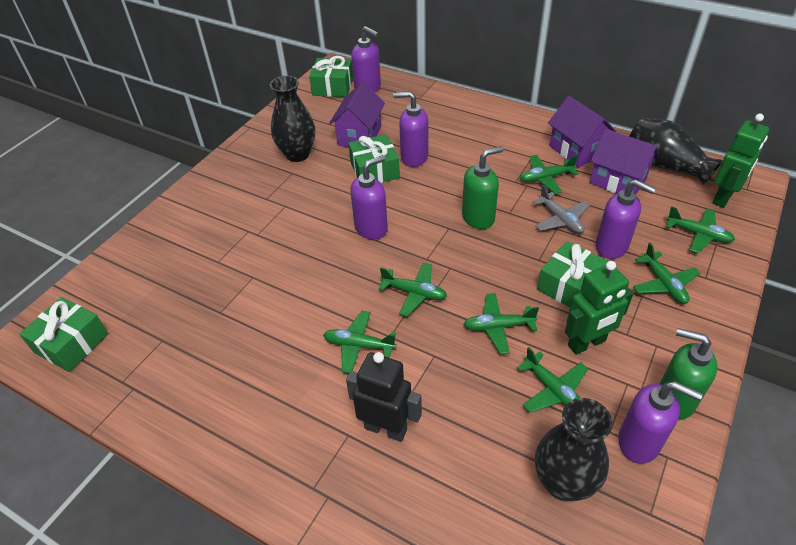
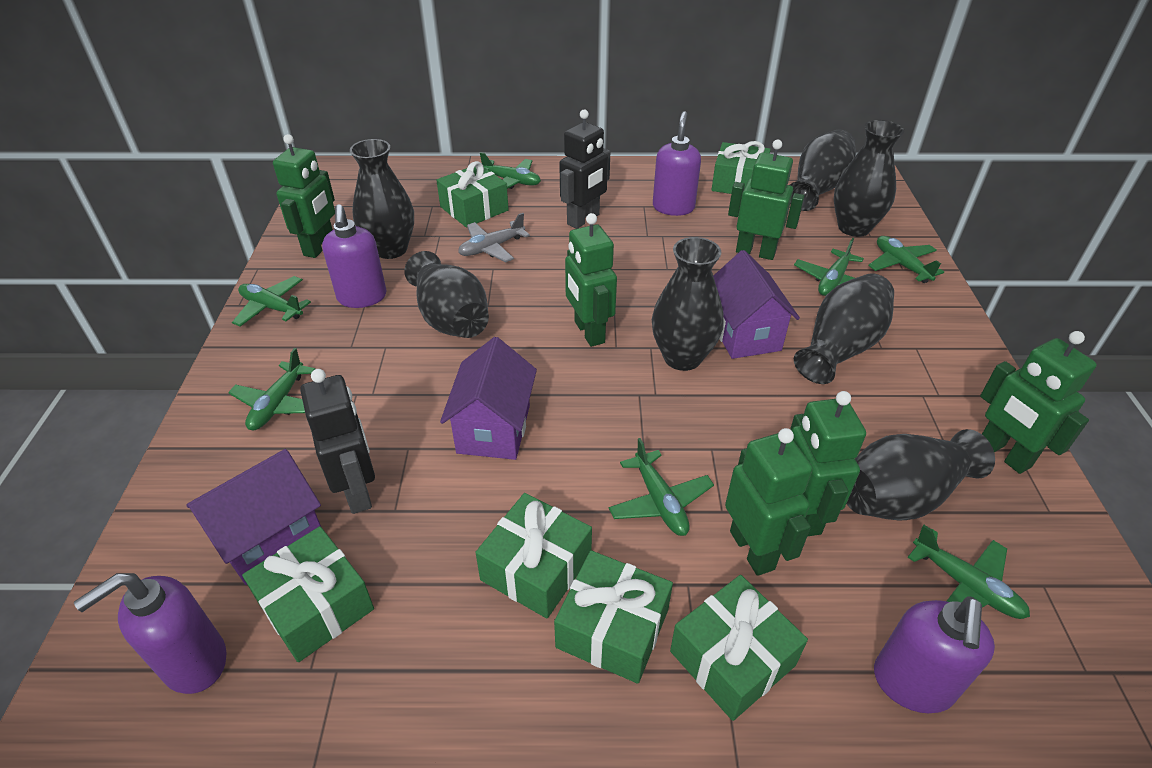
black robot: 1 -> 2
black vase: 3 -> 7
green gift: 4 -> 6
green robot: 2 -> 6
green soap dispenser: 2 -> 0
purple soap dispenser: 5 -> 4

